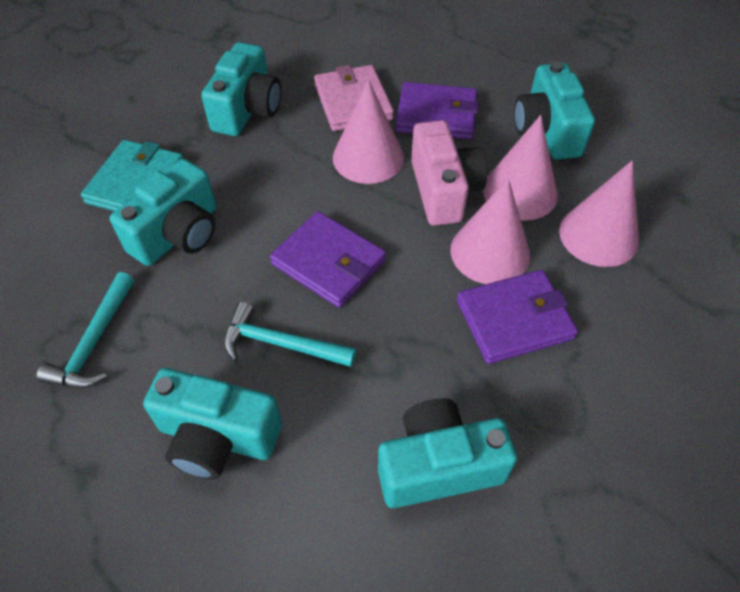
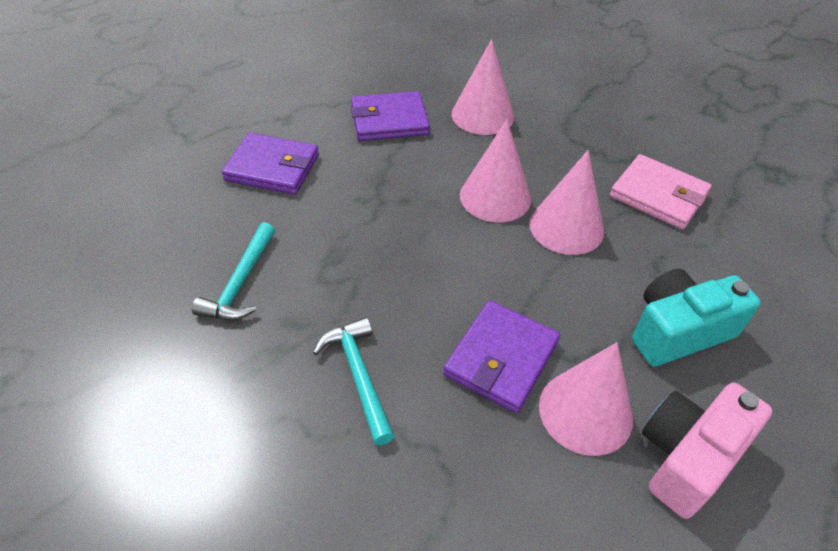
turquoise camera: 5 -> 1
turquoise wallet: 1 -> 0

